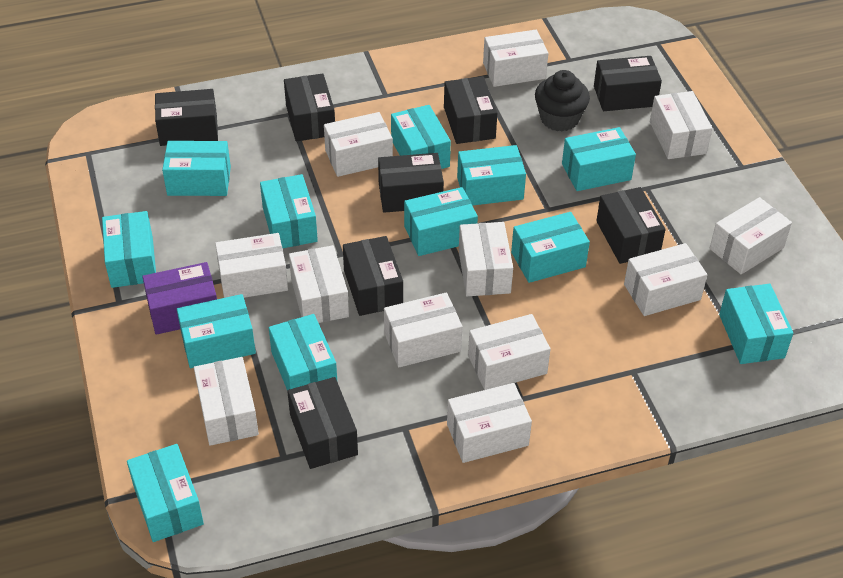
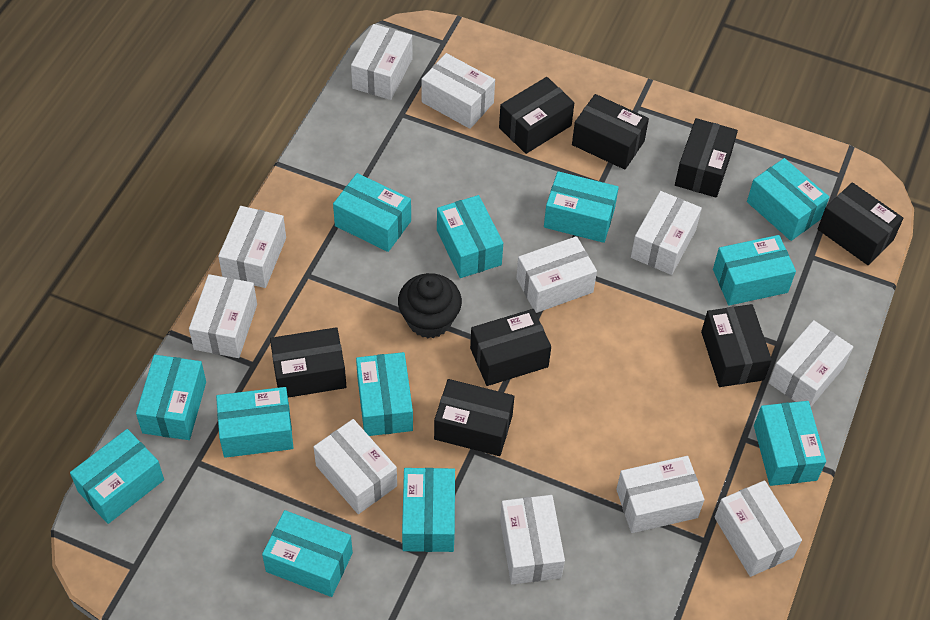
purple box: 1 -> 0
white box: 12 -> 11

